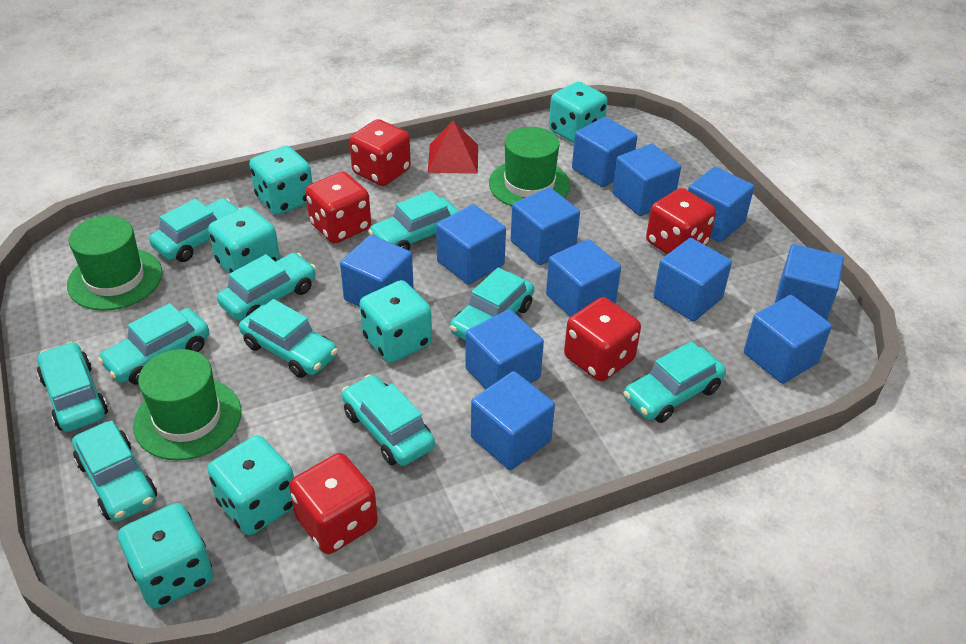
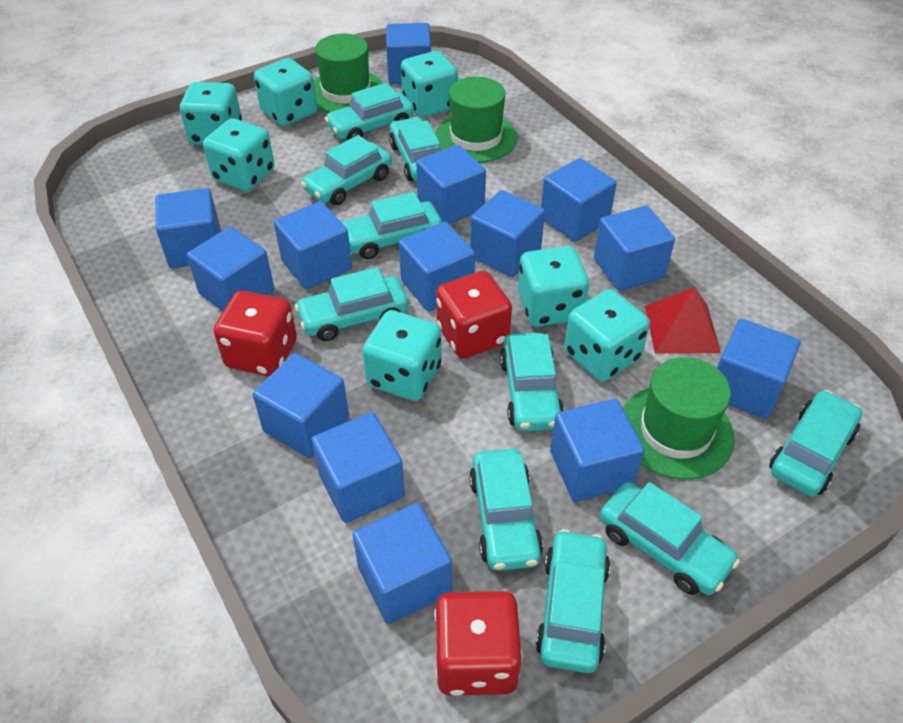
blue cube: 12 -> 14
red dice: 5 -> 3
turquoise dice: 6 -> 7

